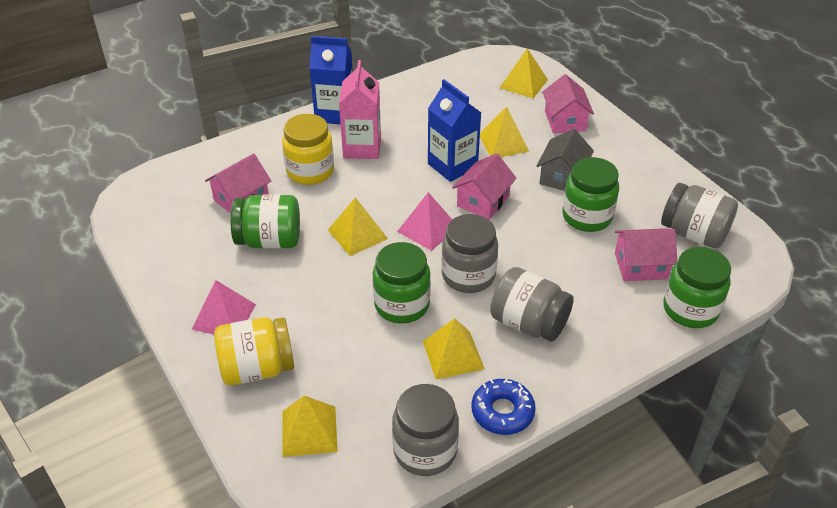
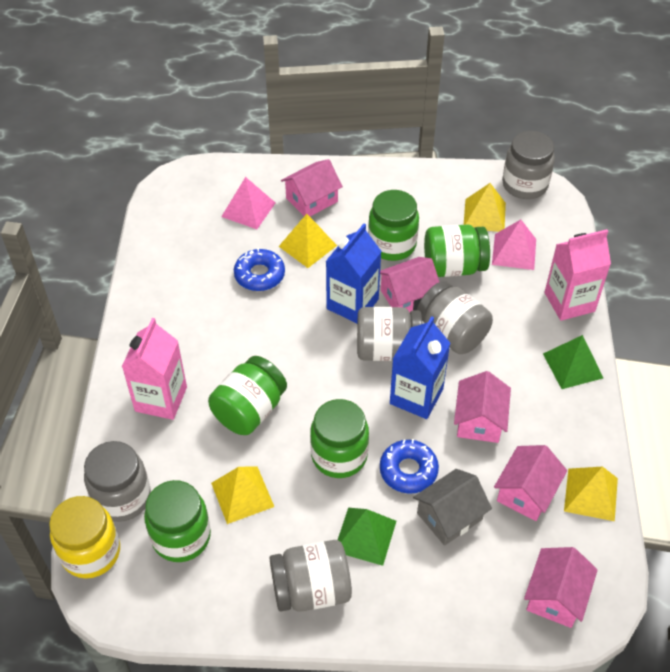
blue donut: 1 -> 2
green jar: 4 -> 5
green pyramid: 0 -> 2
grey jar: 4 -> 5
pink carton: 1 -> 2
pink house: 4 -> 5
yellow jar: 2 -> 1
yellow pyramid: 5 -> 4

